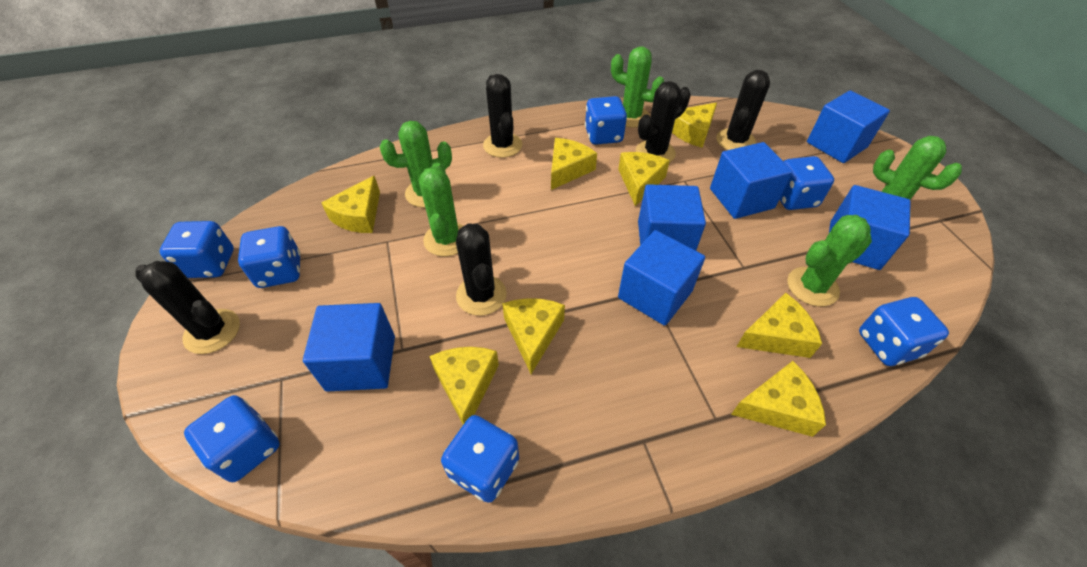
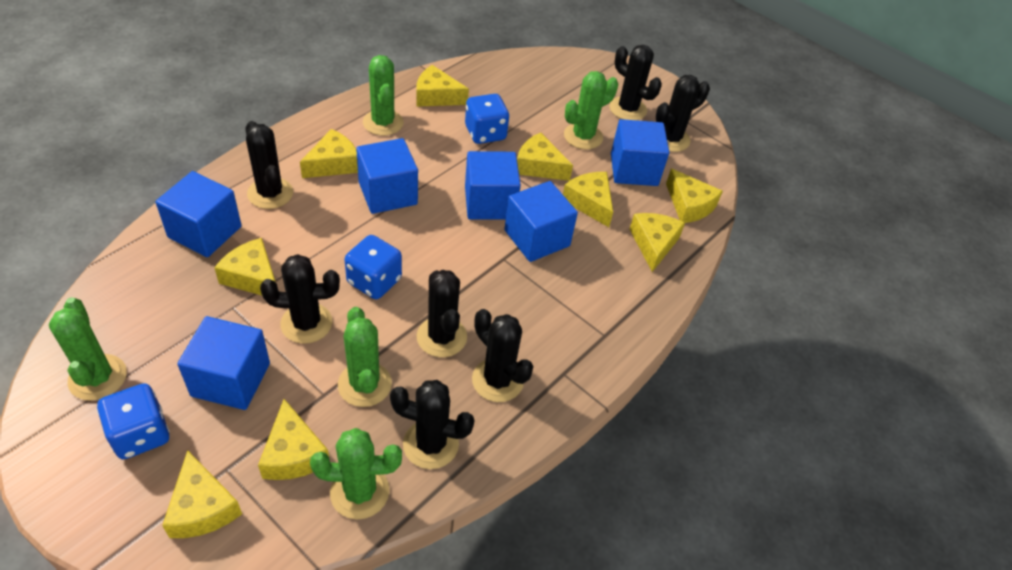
black cactus: 5 -> 7
blue dice: 7 -> 3
yellow cheese: 8 -> 9

